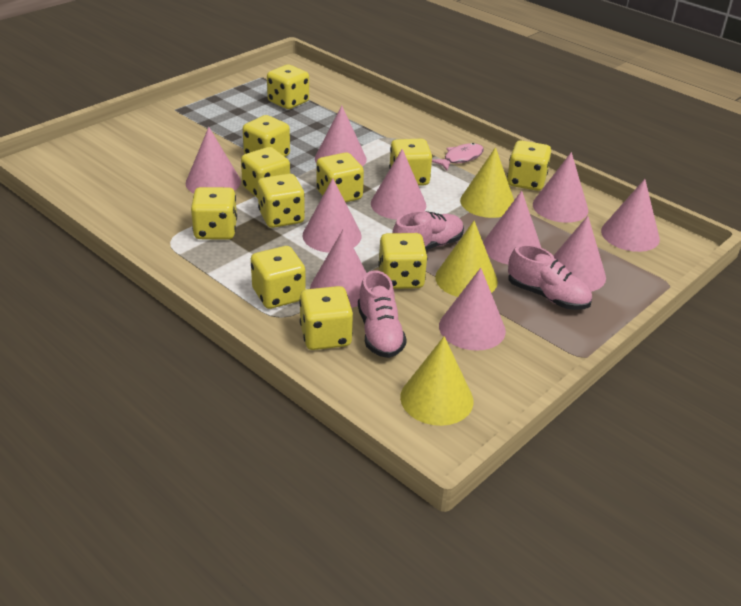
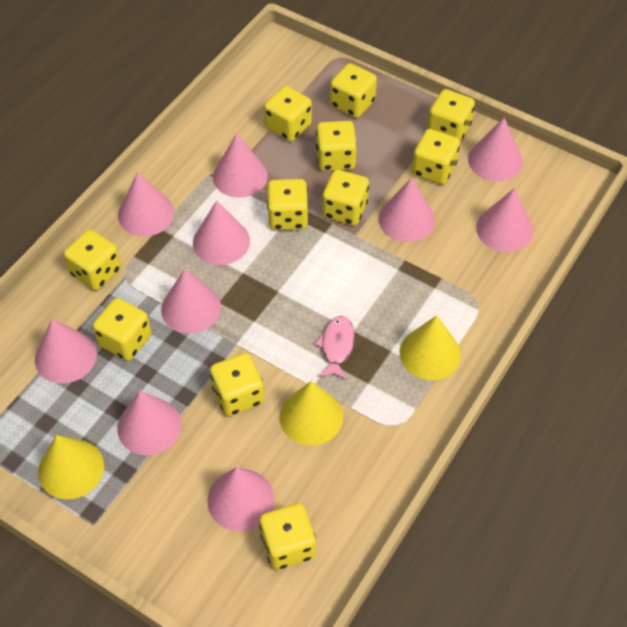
pink shoe: 3 -> 0

